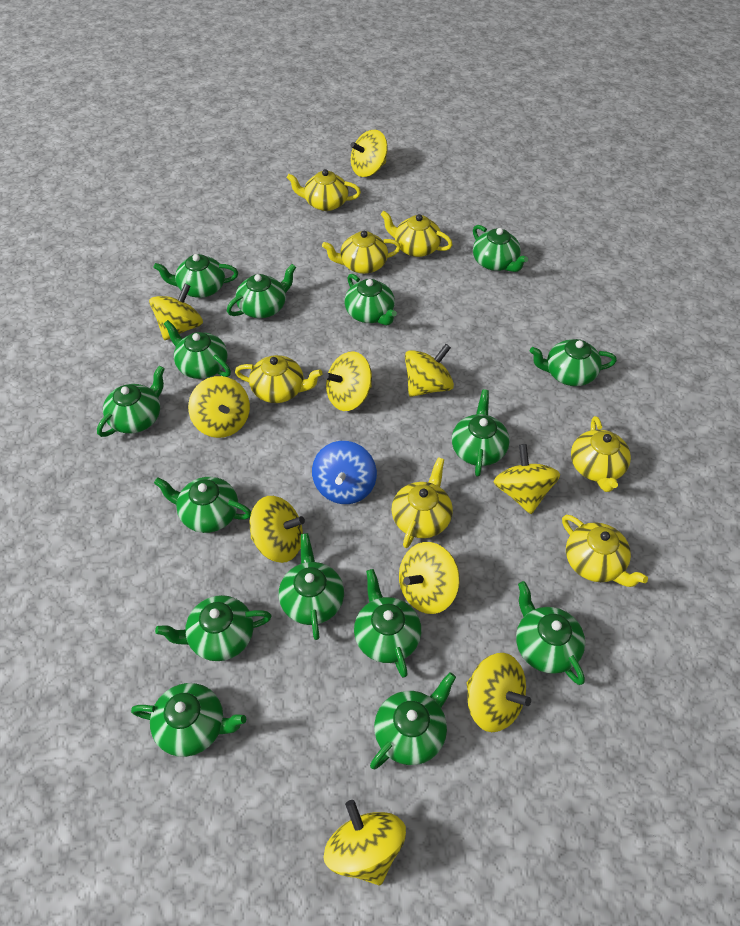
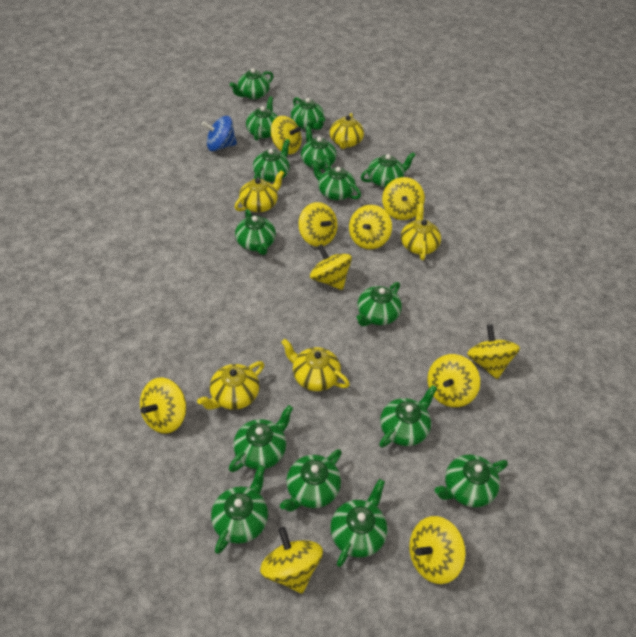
yellow teapot: 7 -> 5

